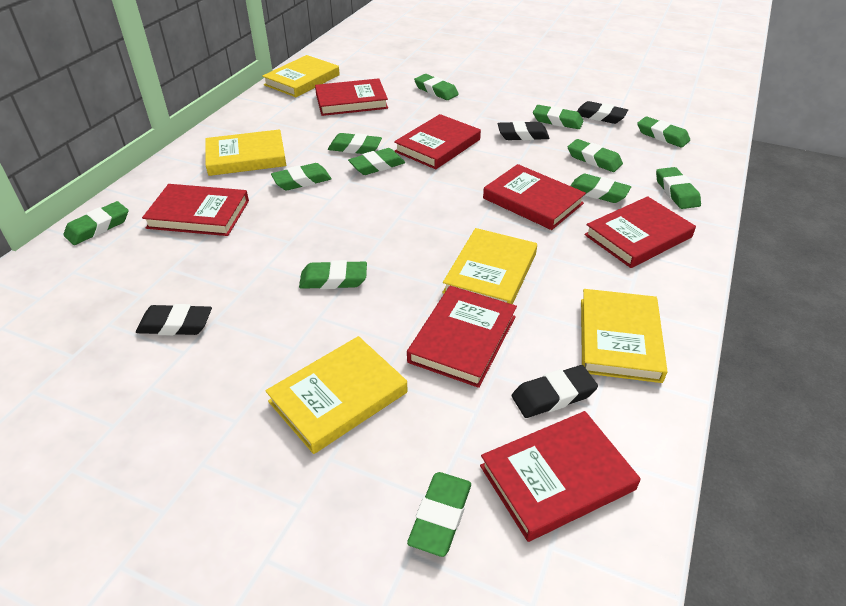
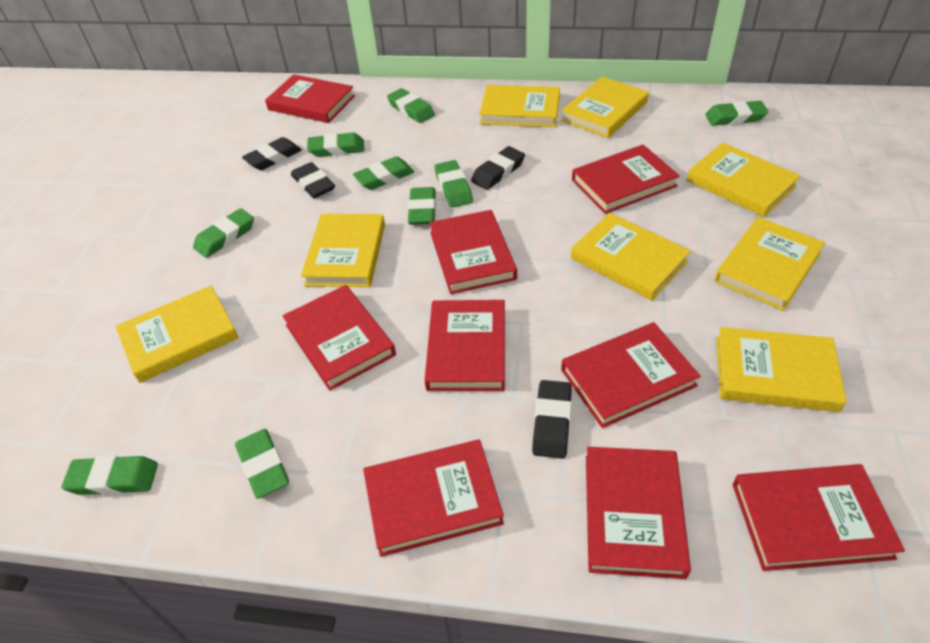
green eraser: 12 -> 9
red book: 7 -> 9
yellow book: 5 -> 8

